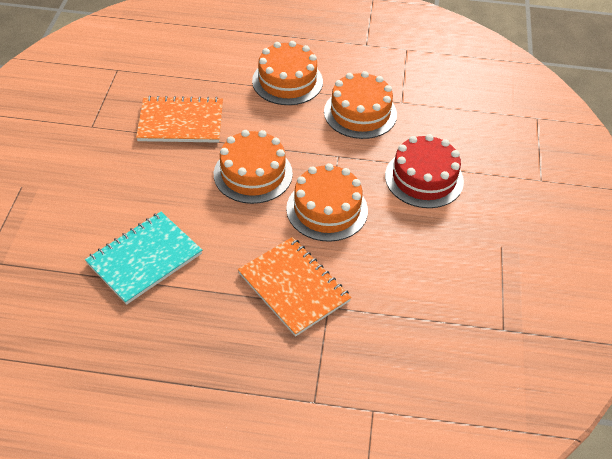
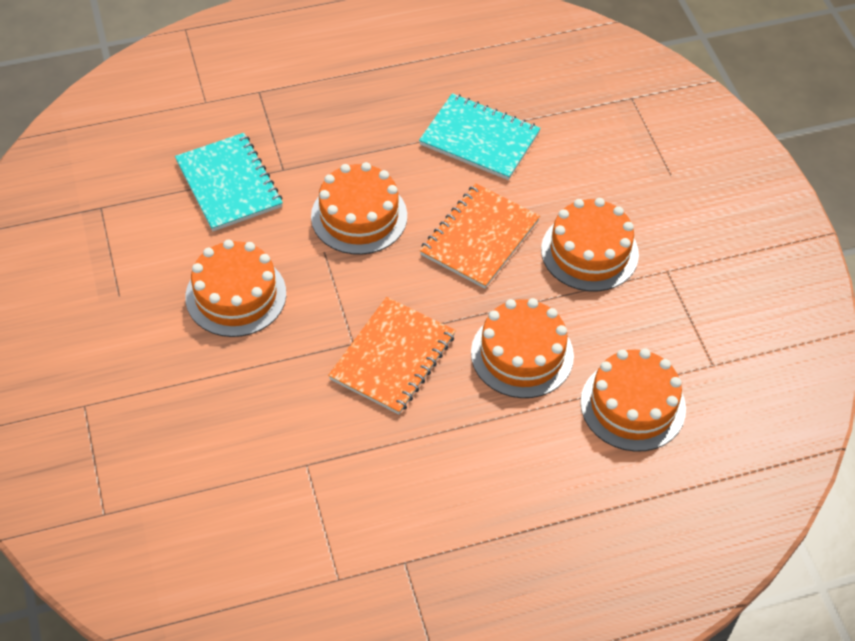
orange cake: 4 -> 5
red cake: 1 -> 0
turquoise notebook: 1 -> 2

